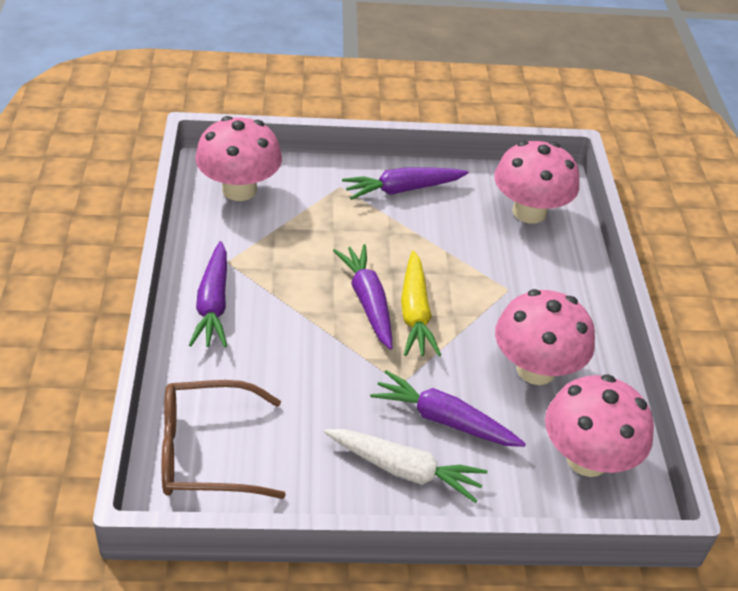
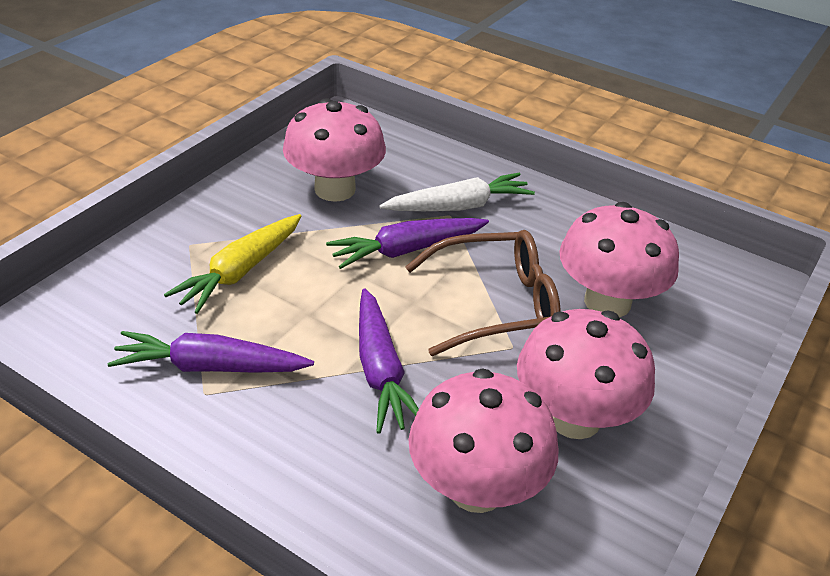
purple carrot: 4 -> 3

